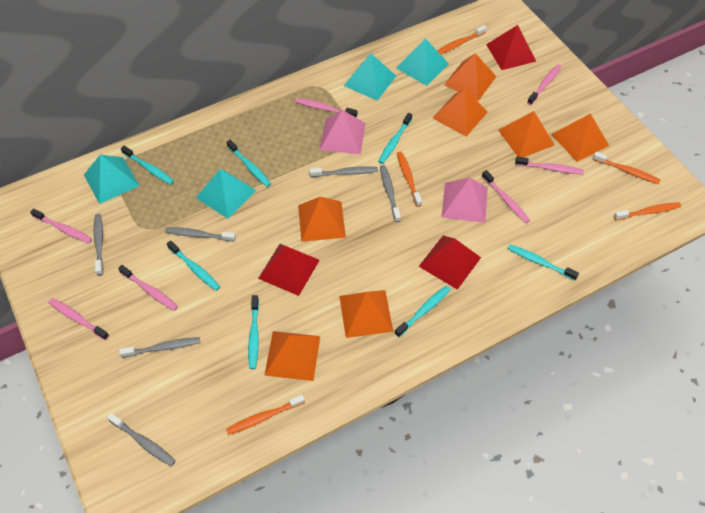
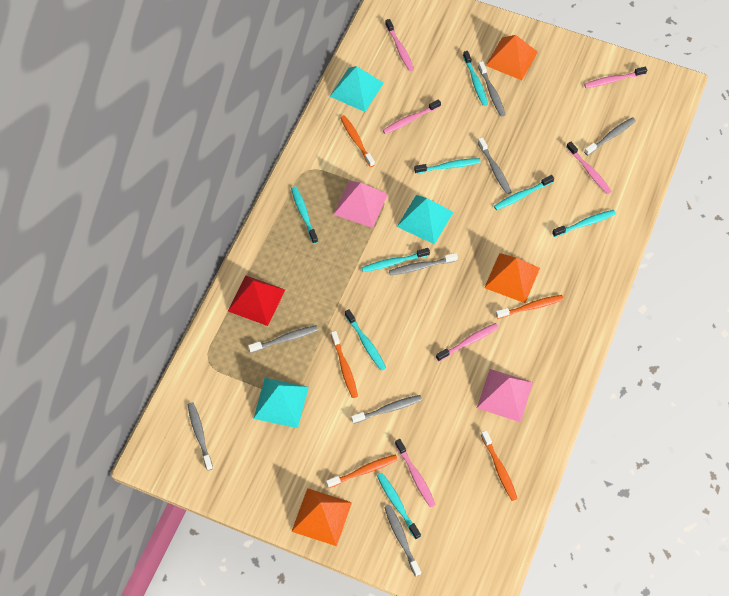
grey toothbrush: 6 -> 8
orange pyramid: 7 -> 3
pink toothbrush: 7 -> 6
red pyramid: 3 -> 1
turquoise pyramid: 4 -> 3
turquoise toothbrush: 7 -> 8

